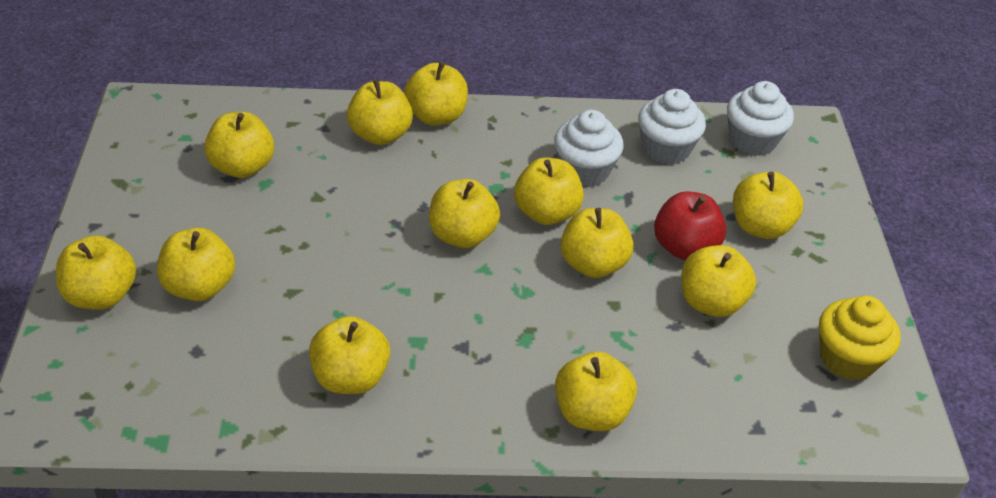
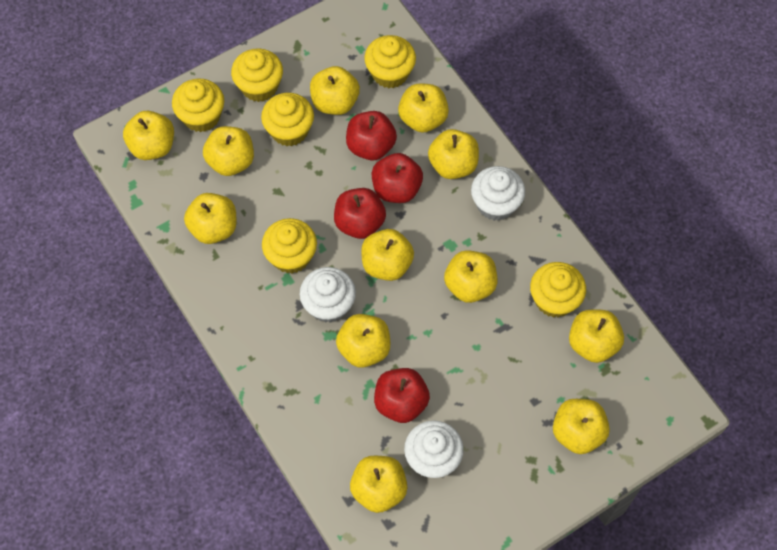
red apple: 1 -> 4
yellow cupcake: 1 -> 6

